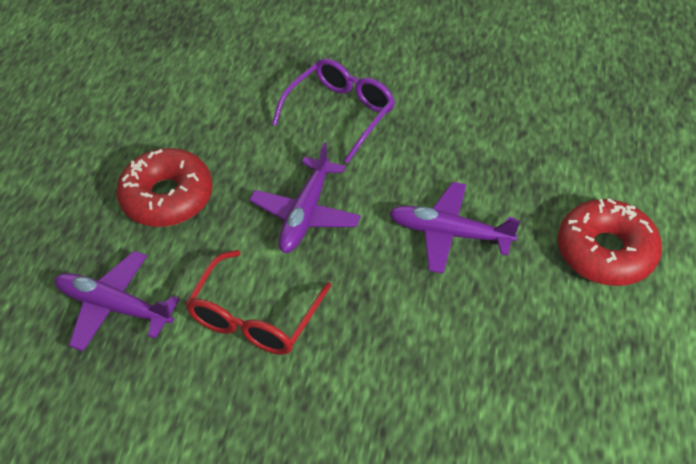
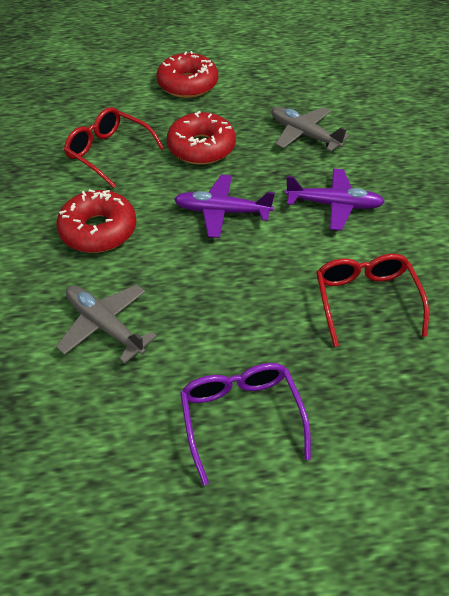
grey plane: 0 -> 2
purple plane: 3 -> 2
red donut: 2 -> 3
red glasses: 1 -> 2

